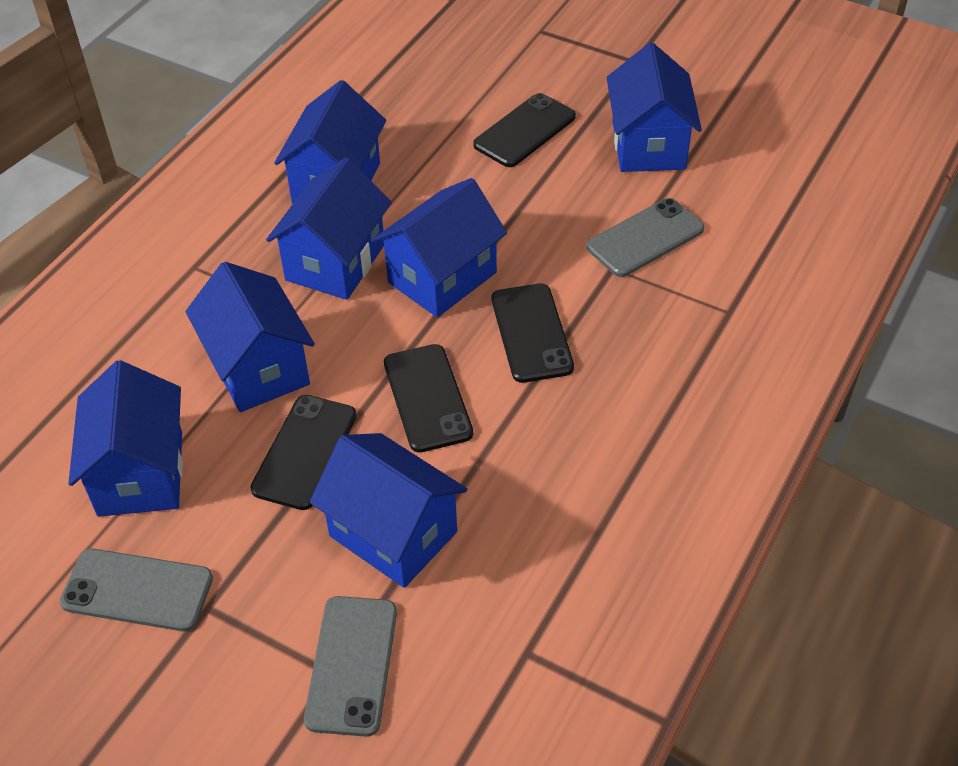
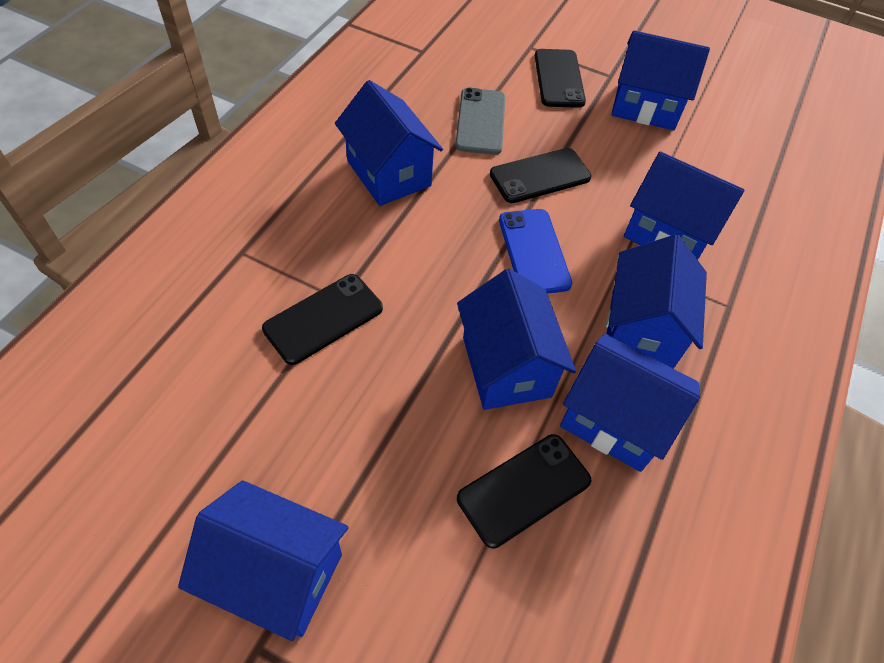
blue phone: 0 -> 1
grey phone: 3 -> 1

